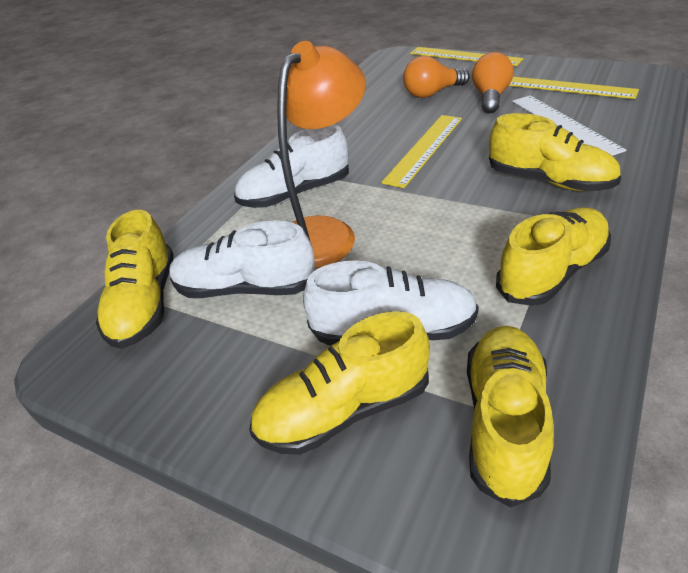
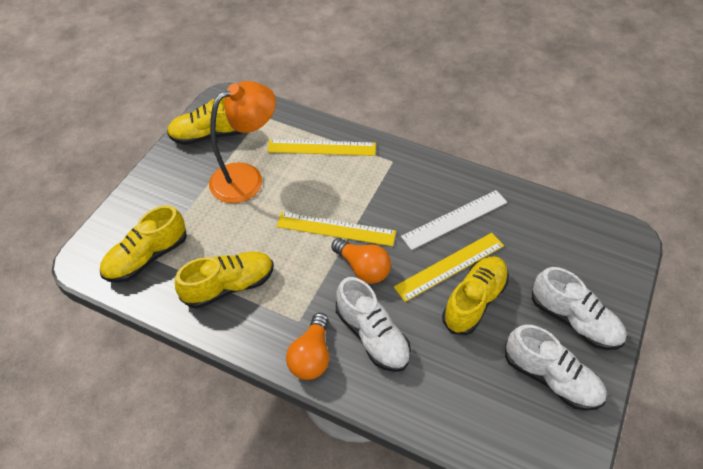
yellow shoe: 5 -> 4

